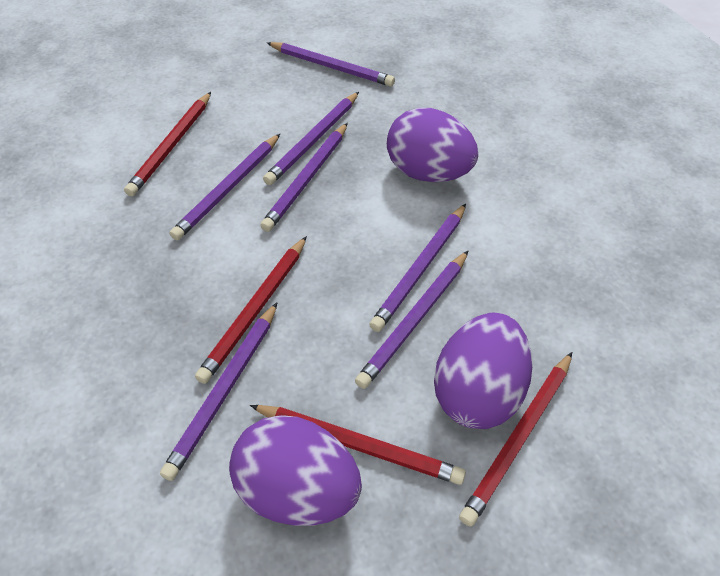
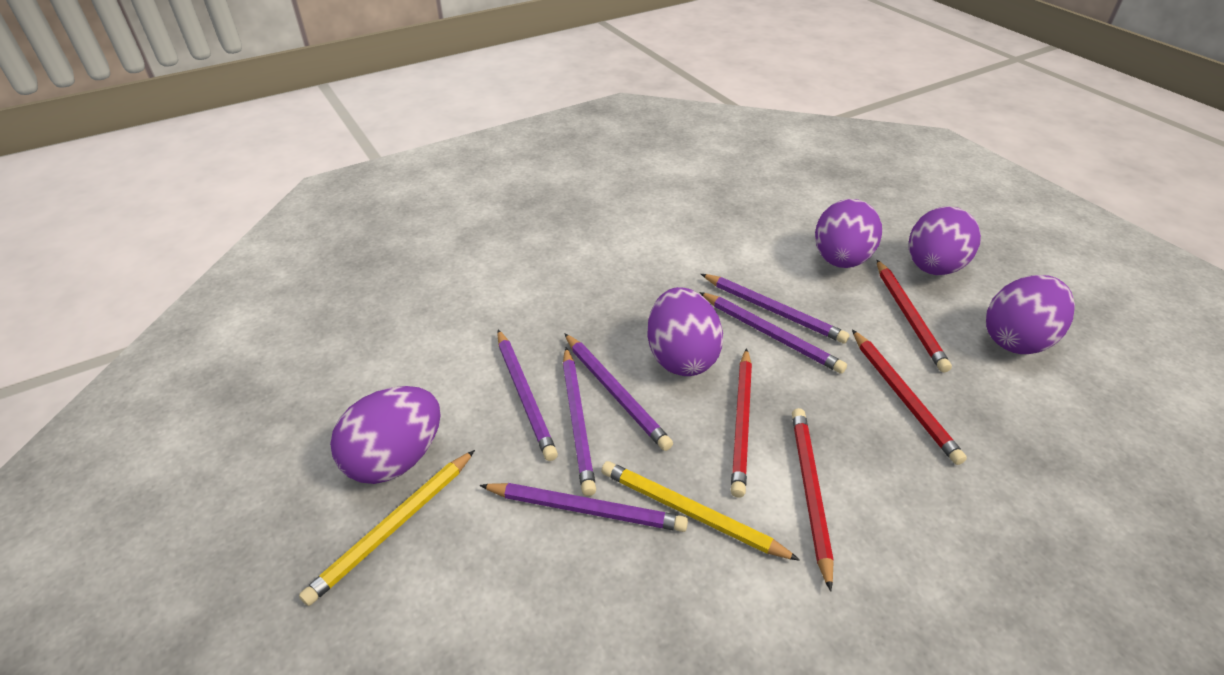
purple egg: 3 -> 5
purple pencil: 7 -> 6
yellow pencil: 0 -> 2

